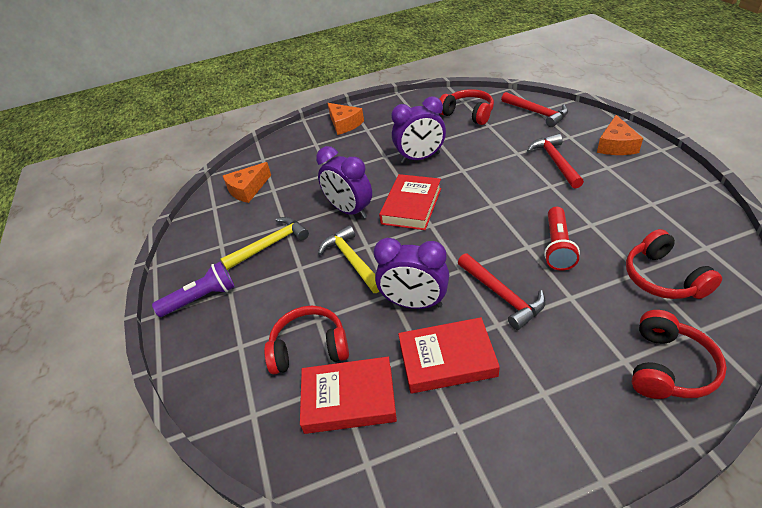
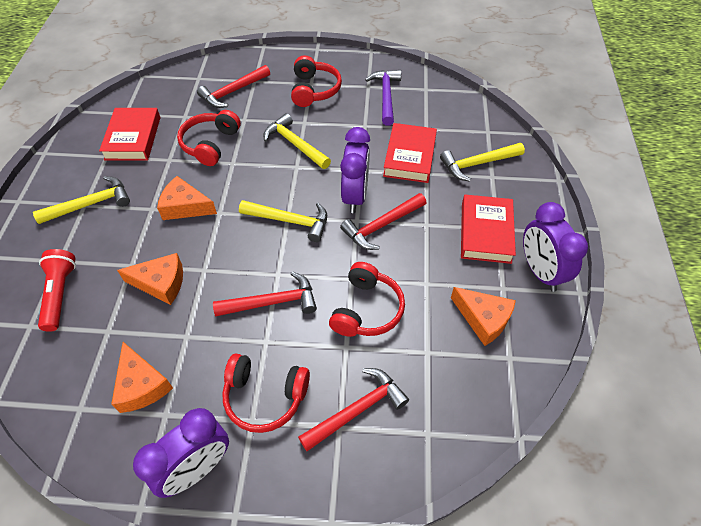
orange cheese: 3 -> 4
purple flashlight: 1 -> 0
purple hammer: 0 -> 1
red hammer: 3 -> 4
yellow hammer: 2 -> 4

